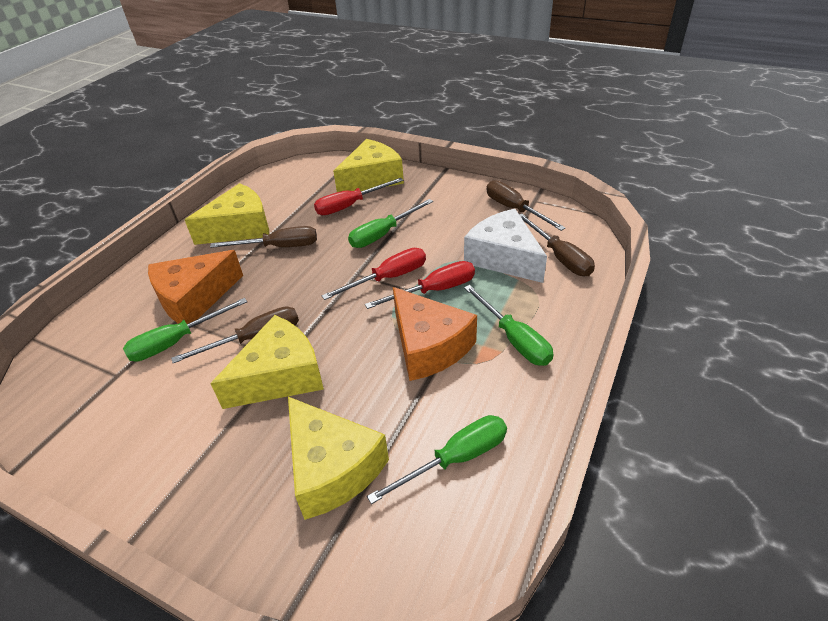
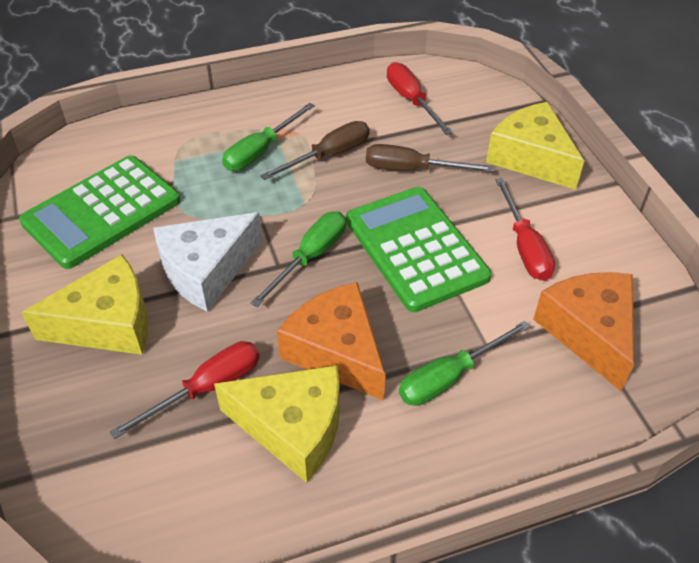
brown screwdriver: 4 -> 2
green calculator: 0 -> 2
green screwdriver: 4 -> 3
yellow cheese: 4 -> 3

